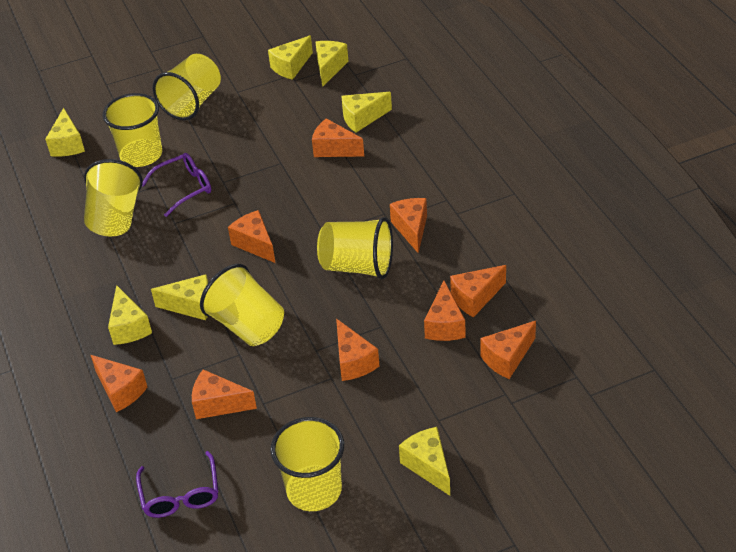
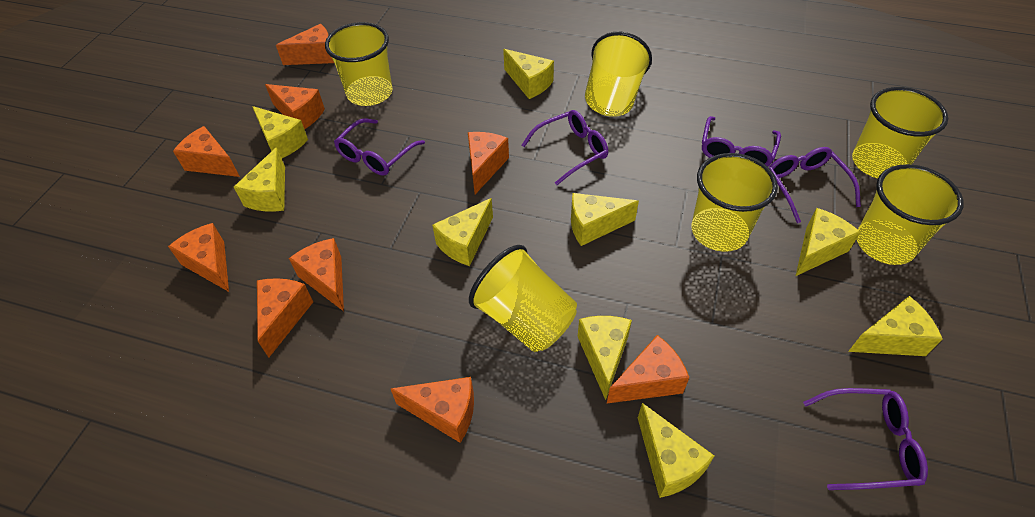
purple glasses: 2 -> 5
yellow cheese: 7 -> 9

